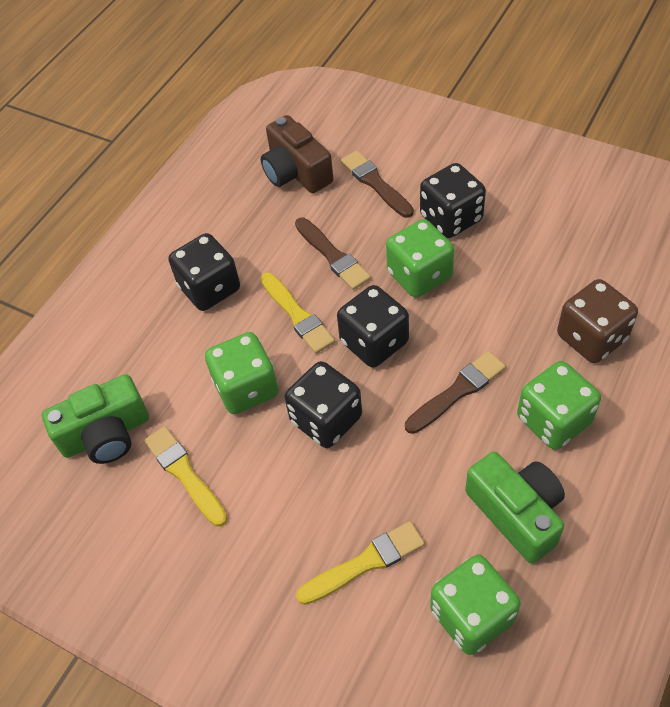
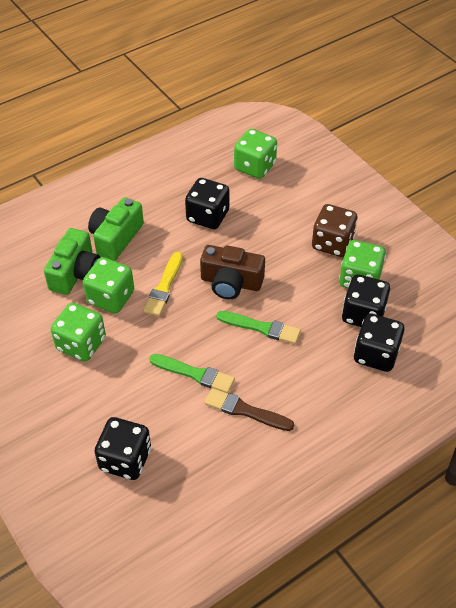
brown brush: 3 -> 1
green brush: 0 -> 2
yellow brush: 3 -> 1

